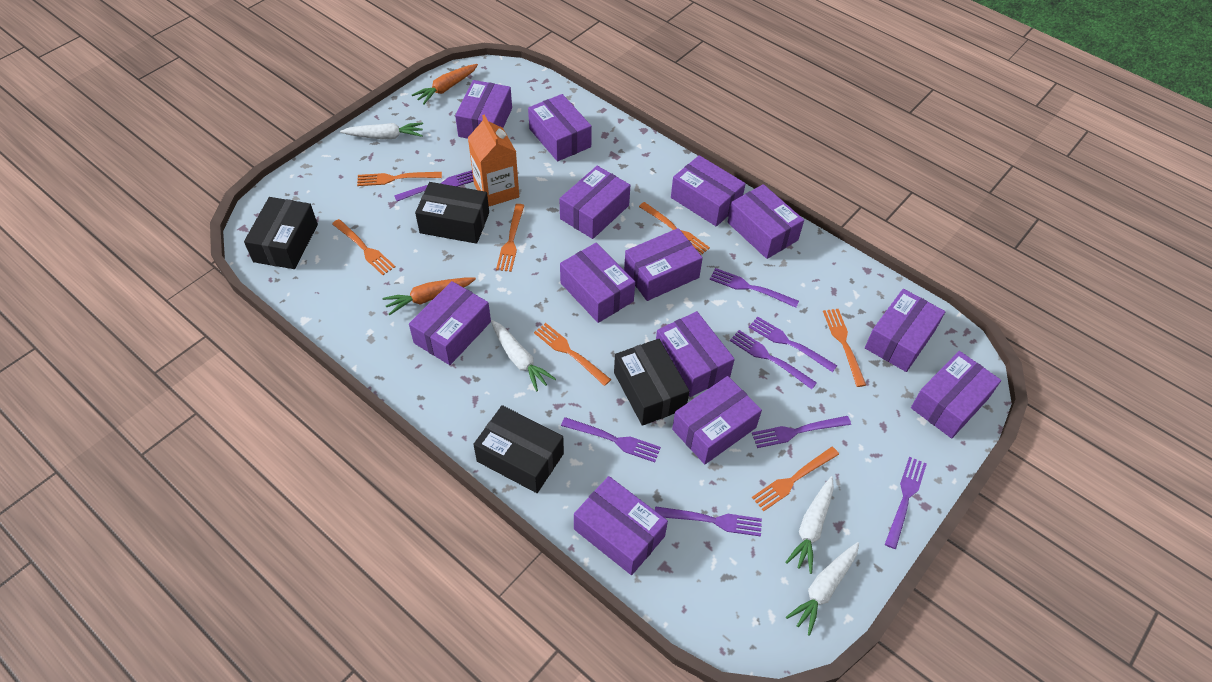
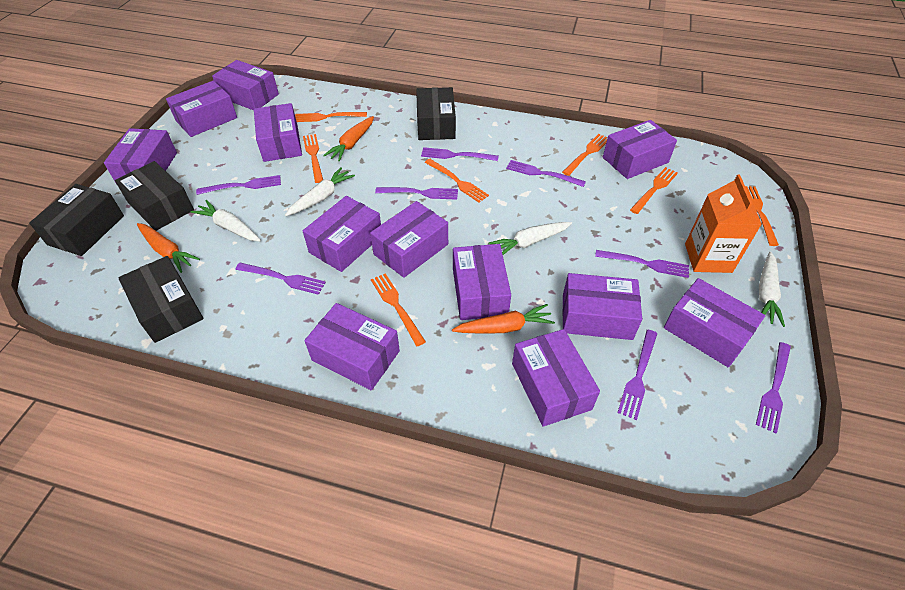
orange carrot: 2 -> 3
purple box: 13 -> 12

